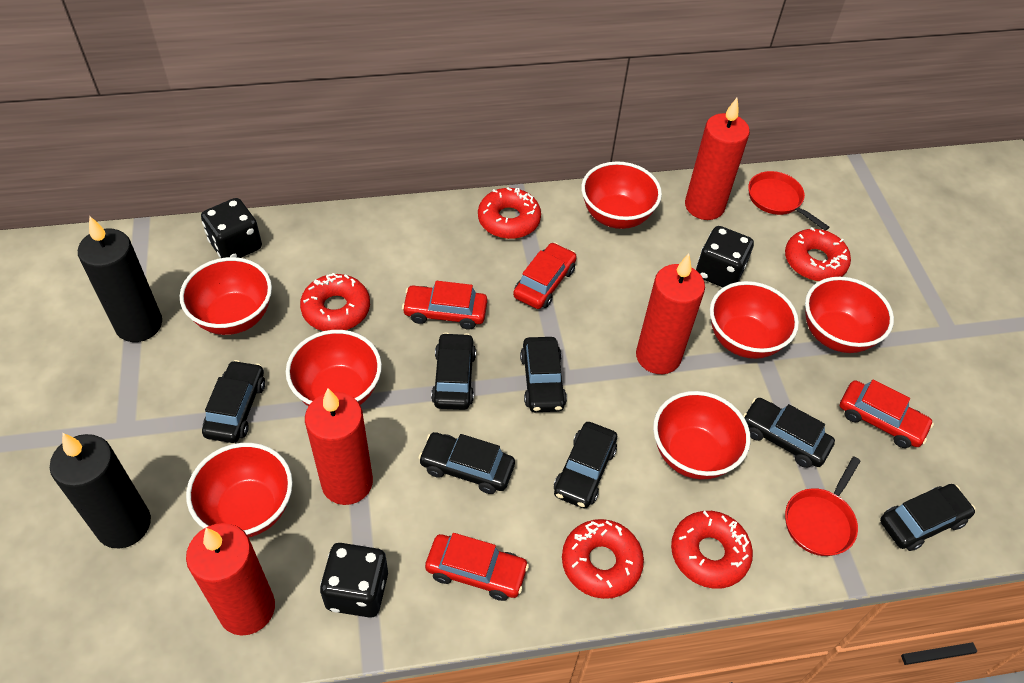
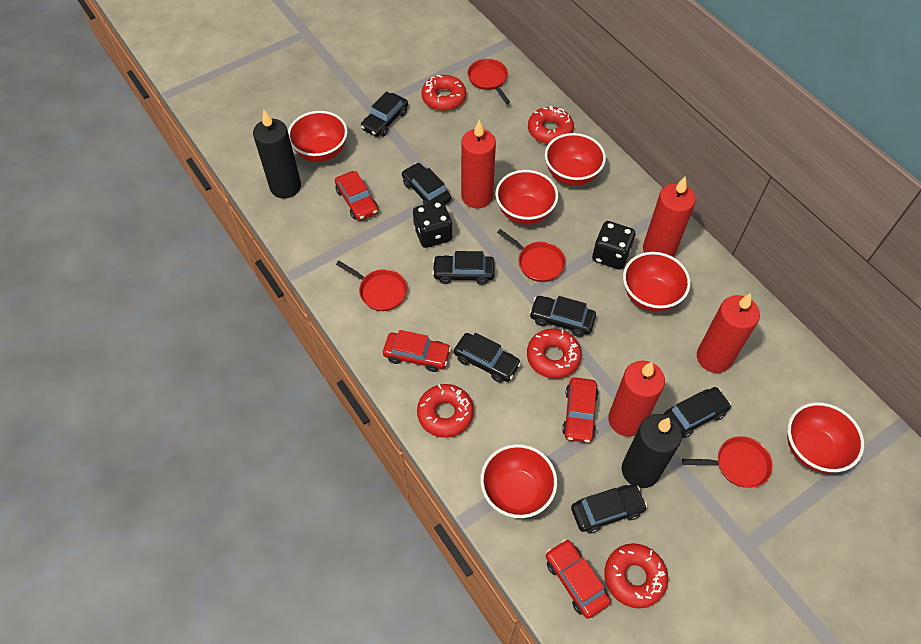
black dice: 3 -> 2
red bowl: 7 -> 6
red pan: 2 -> 4

